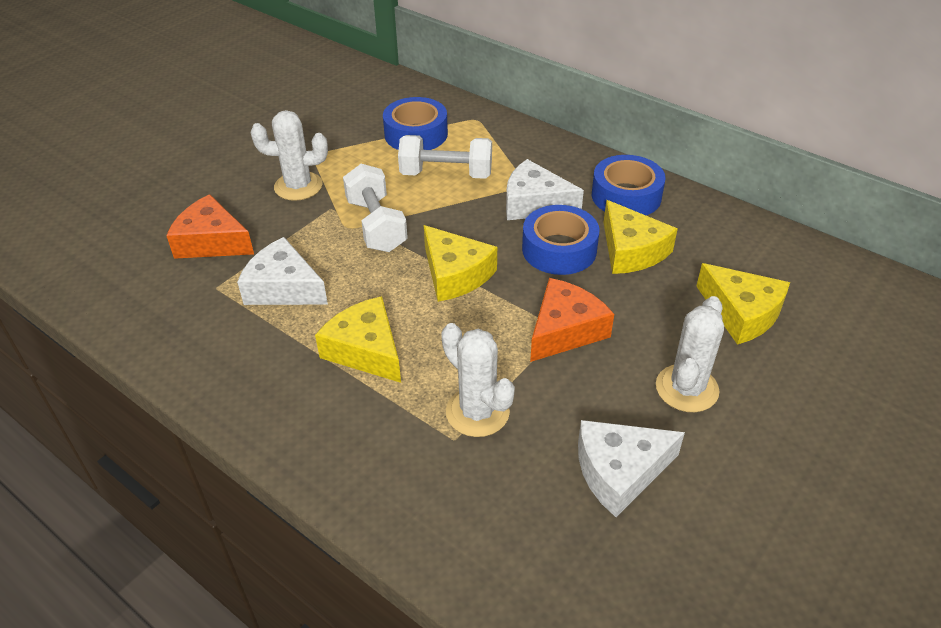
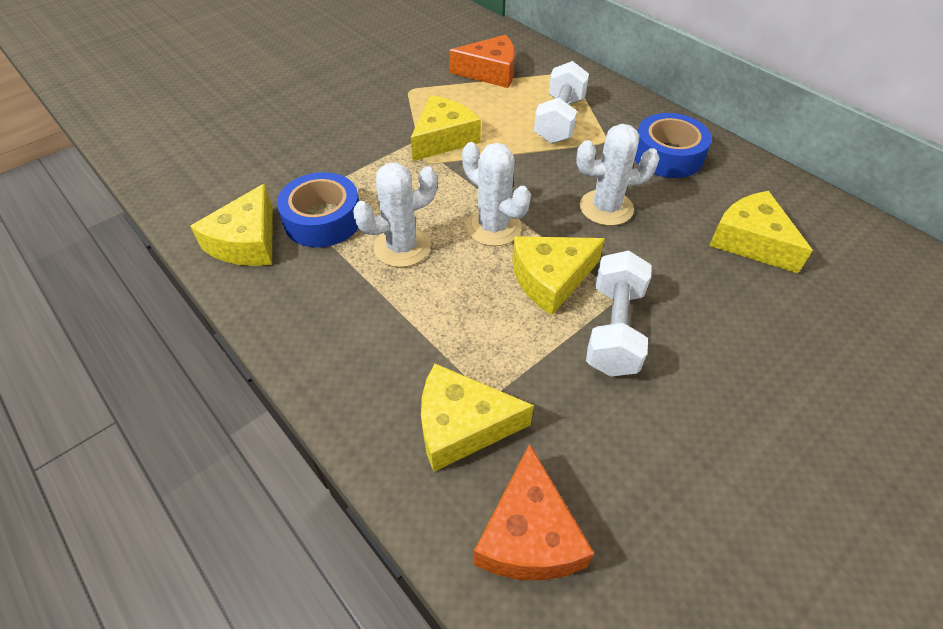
blue tape: 3 -> 2
white cheese: 3 -> 0
yellow cheese: 4 -> 5

